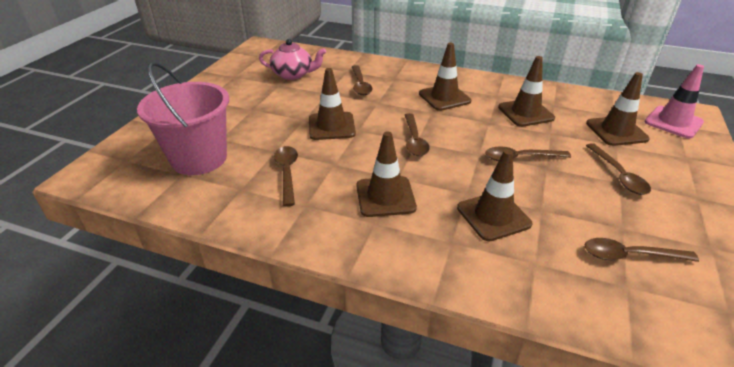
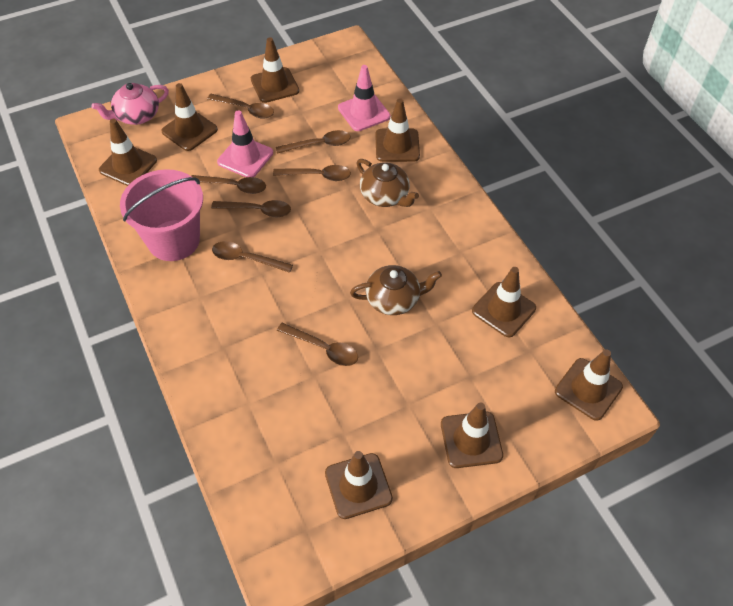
brown spoon: 6 -> 7
brown teapot: 0 -> 2
brown traffic cone: 6 -> 8
pink traffic cone: 1 -> 2

